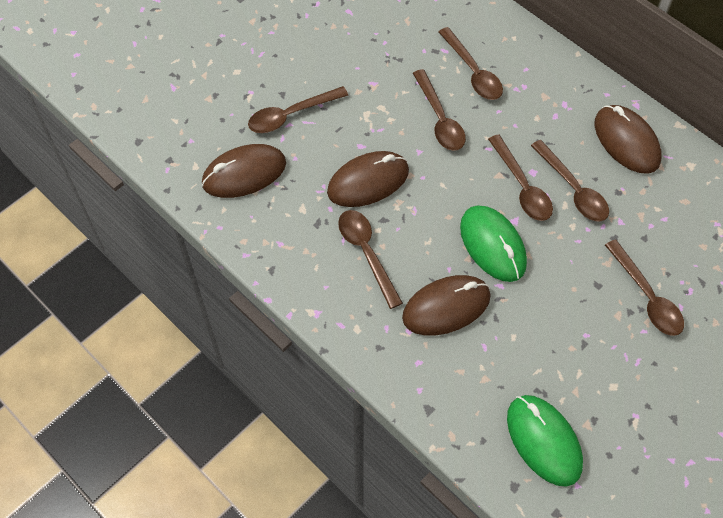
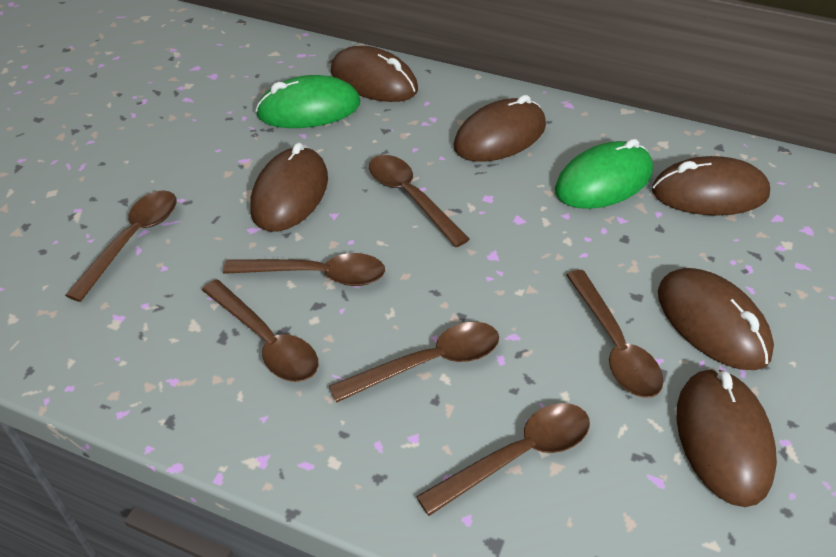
brown mouse: 4 -> 6

